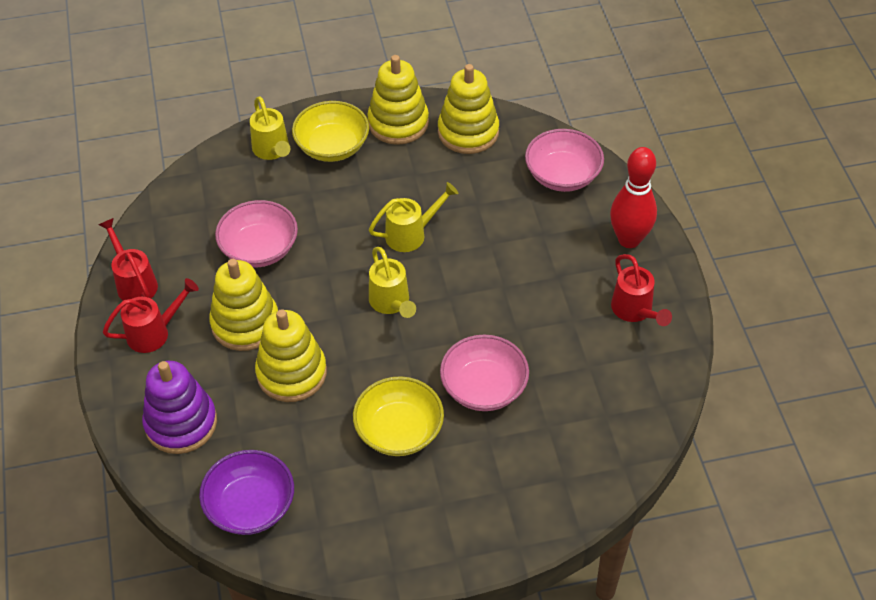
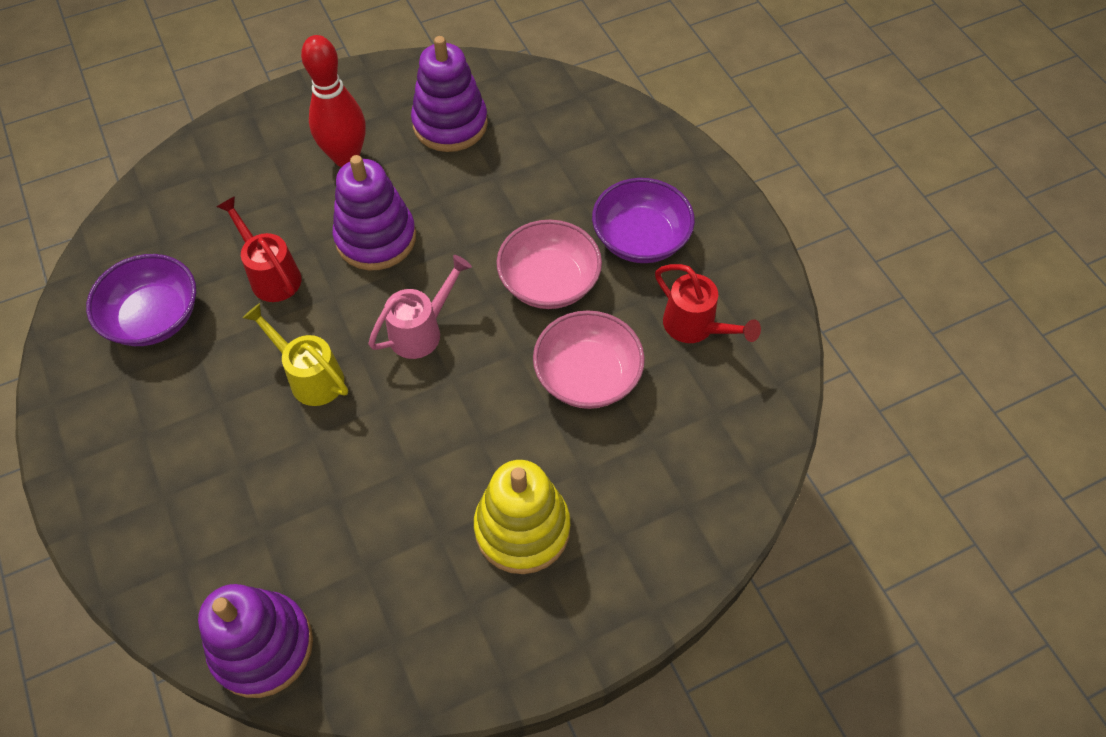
pink bowl: 3 -> 2
pink watering can: 0 -> 1
purple bowl: 1 -> 2
purple stacking toy: 1 -> 3
red watering can: 3 -> 2
yellow bowl: 2 -> 0
yellow stacking toy: 4 -> 1
yellow watering can: 3 -> 1

